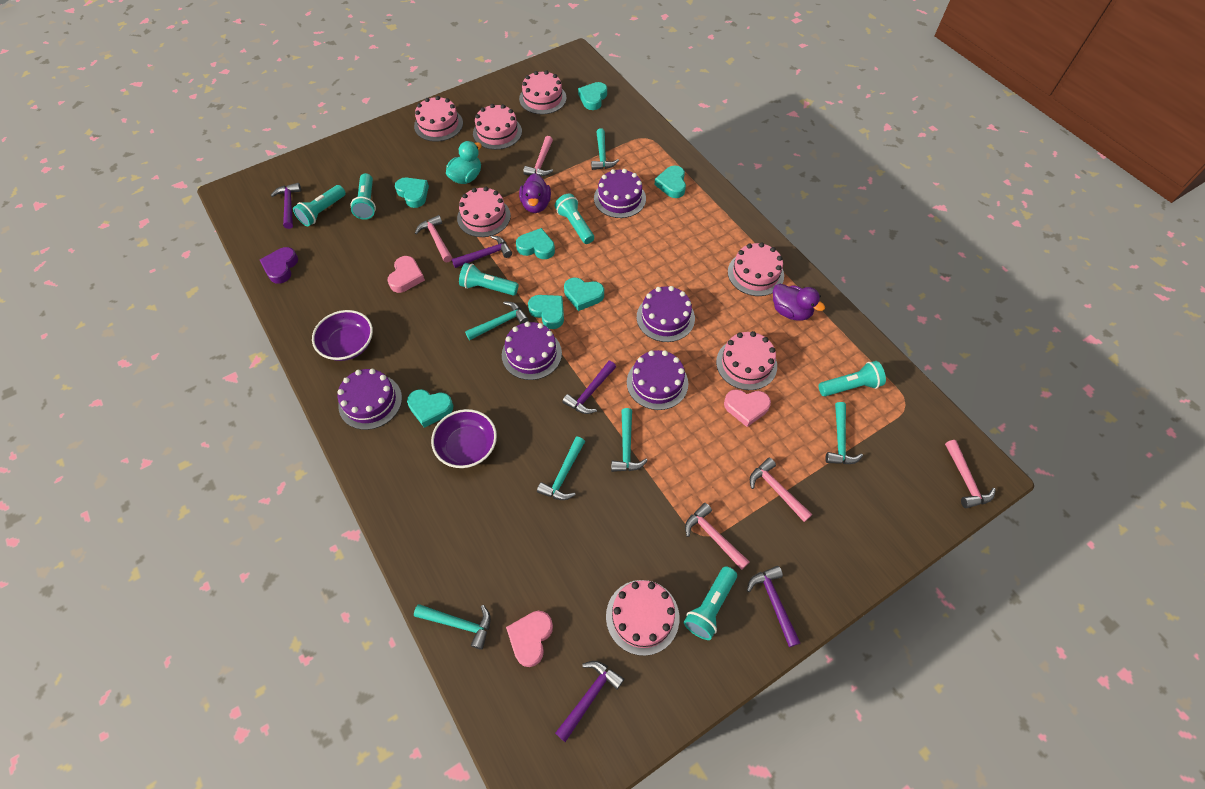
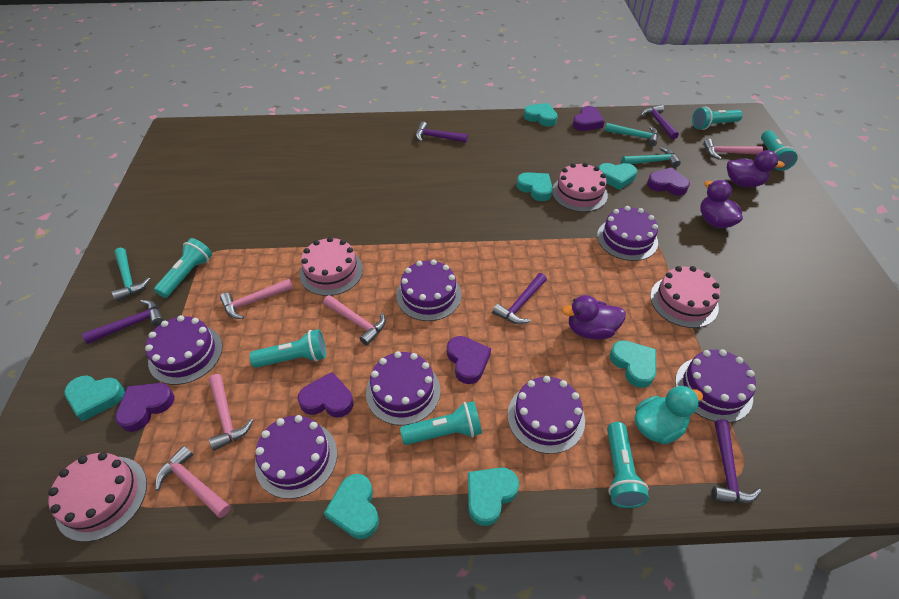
pink cake: 7 -> 4
pink heart: 3 -> 0
purple bowl: 2 -> 0
purple cake: 5 -> 7
purple duck: 2 -> 3
purple heart: 1 -> 5
turquoise hammer: 6 -> 3

